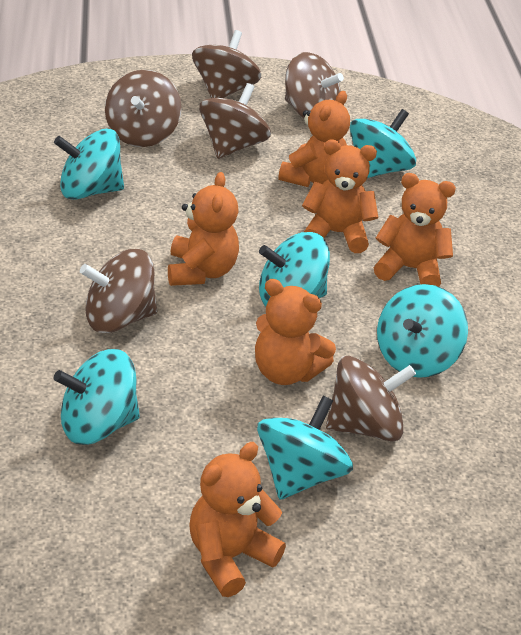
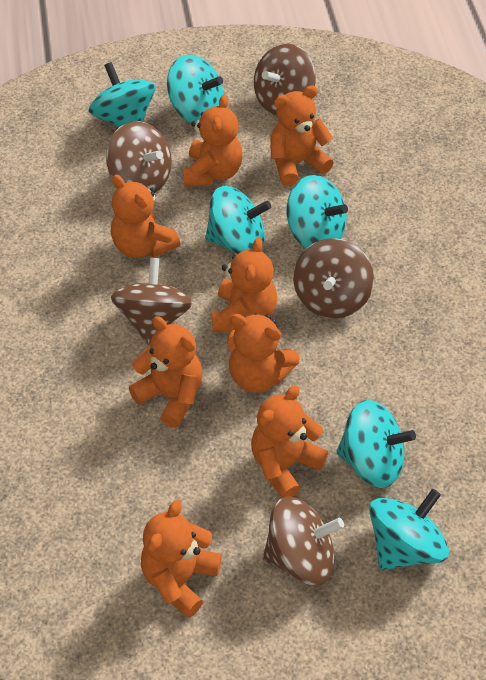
brown spinning top: 6 -> 5
orange teddy bear: 6 -> 8

